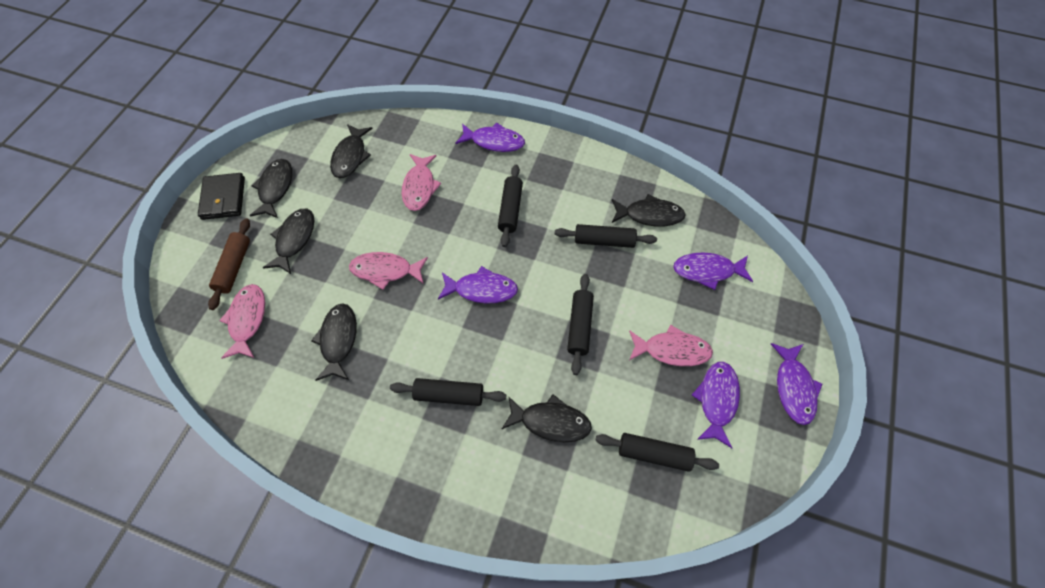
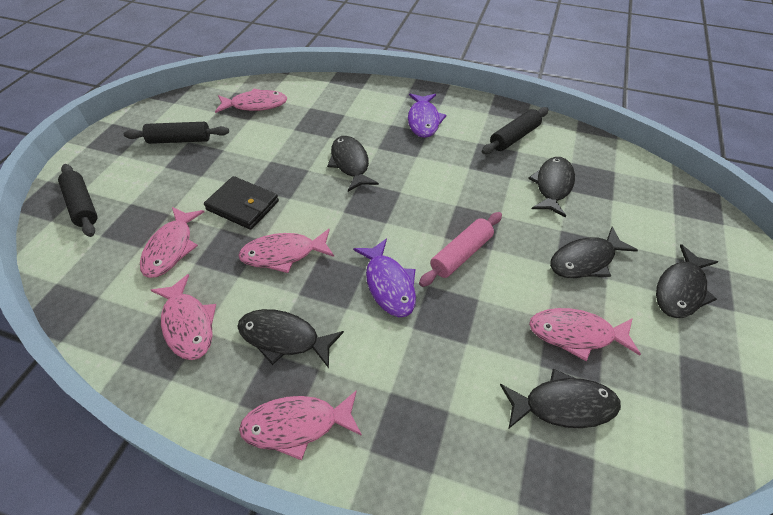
black rolling pin: 5 -> 3
brown rolling pin: 1 -> 0
pink fish: 4 -> 6
pink rolling pin: 0 -> 1
purple fish: 5 -> 2

